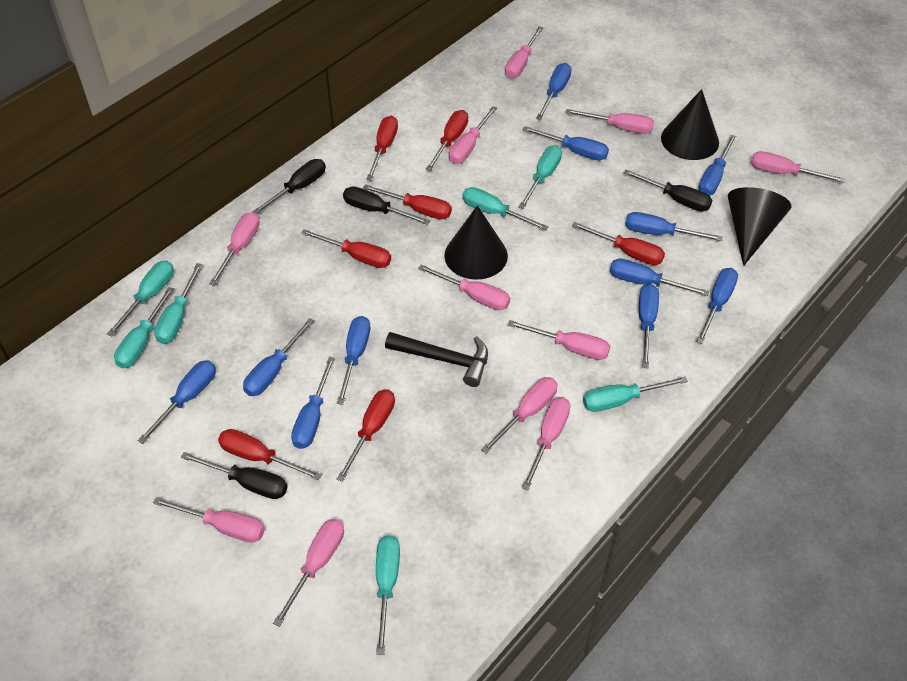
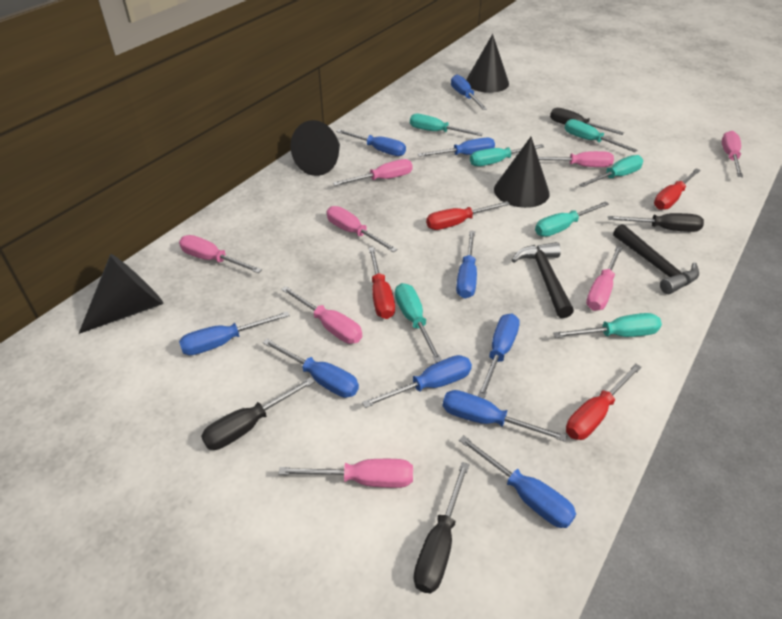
black cone: 3 -> 4
black hammer: 1 -> 2
blue screwdriver: 11 -> 10
pink screwdriver: 11 -> 8
red screwdriver: 7 -> 4

